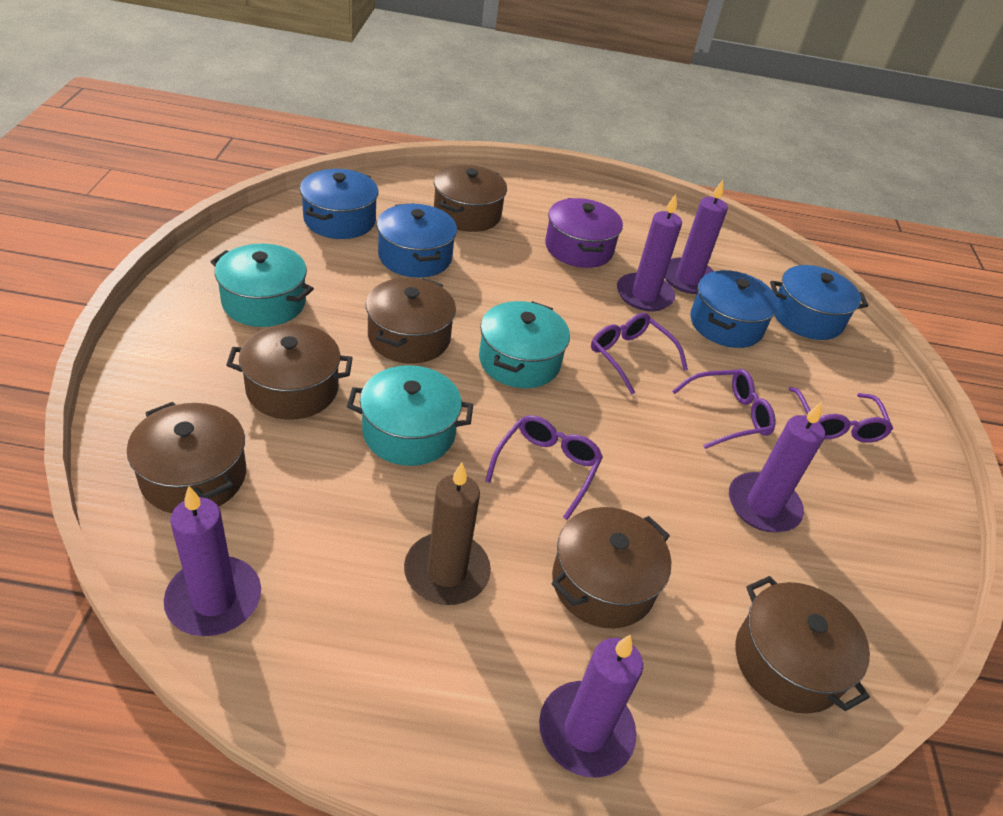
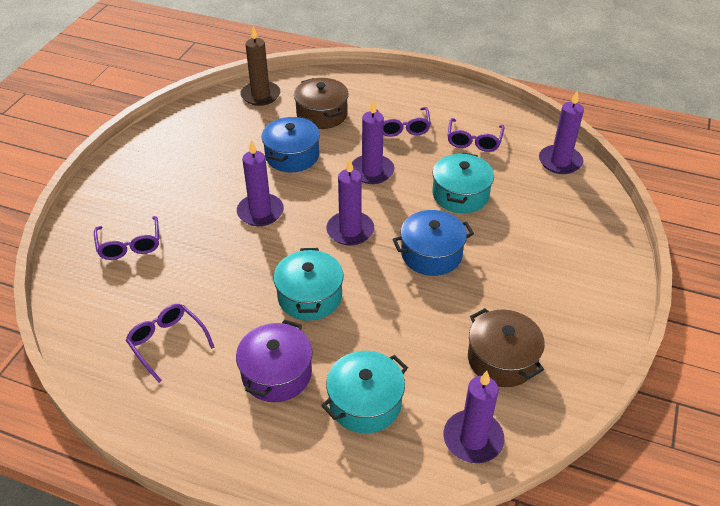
blue pot: 4 -> 2
brown pot: 6 -> 2

